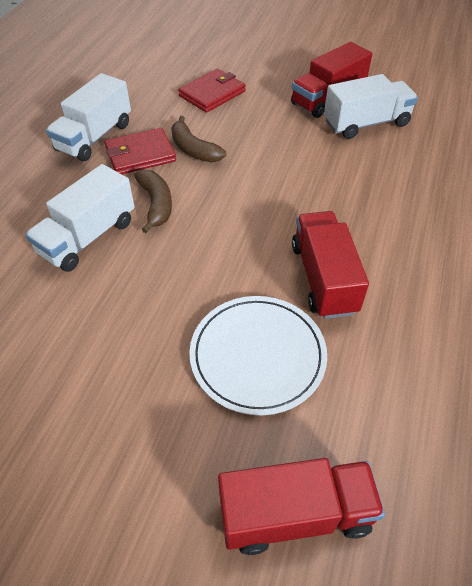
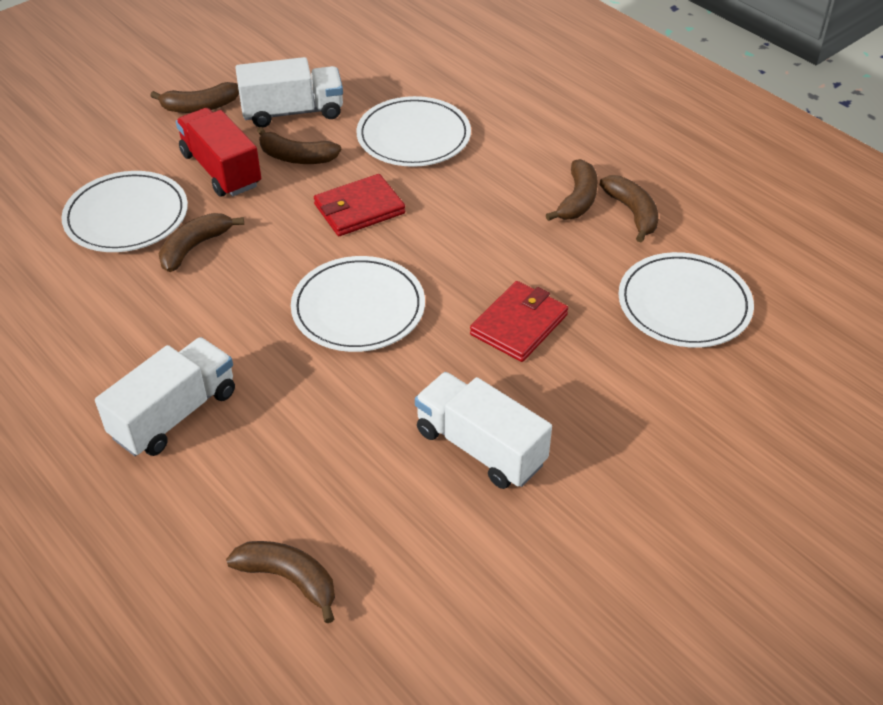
brown banana: 2 -> 6
red truck: 3 -> 1
white plate: 1 -> 4

